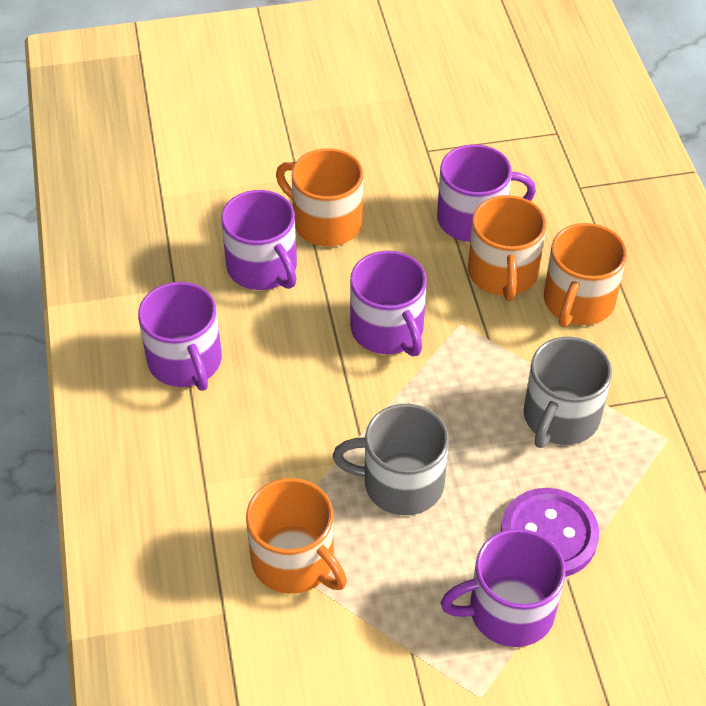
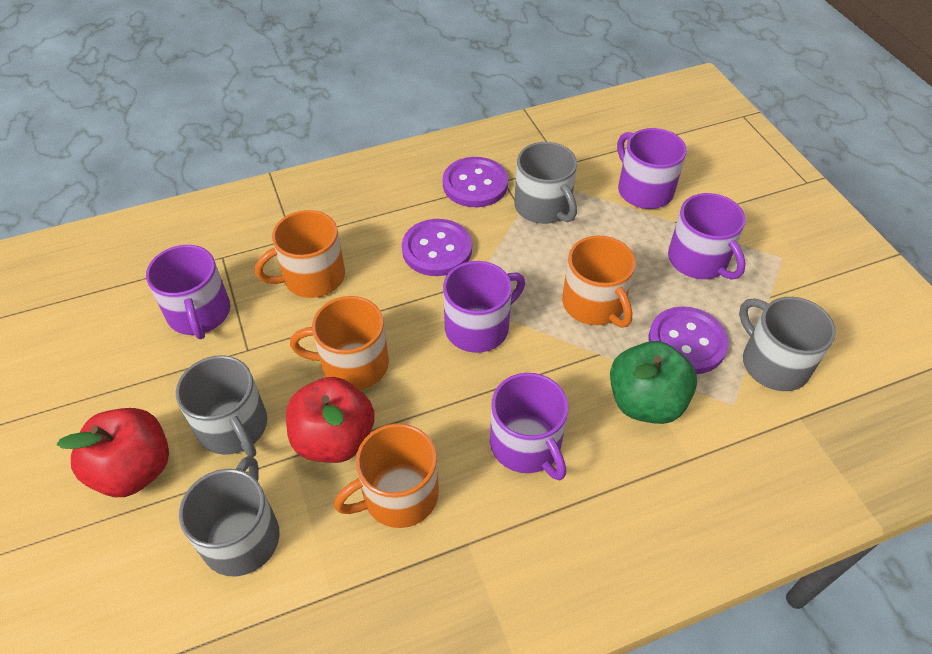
green apple: 0 -> 1
grey mug: 2 -> 4
purple button: 1 -> 3
red apple: 0 -> 2

